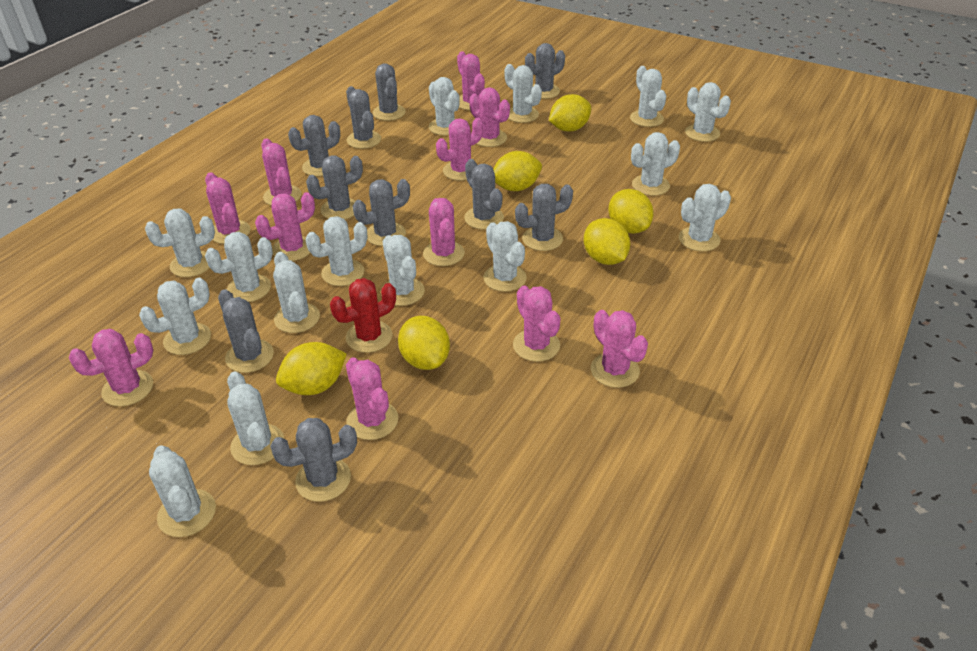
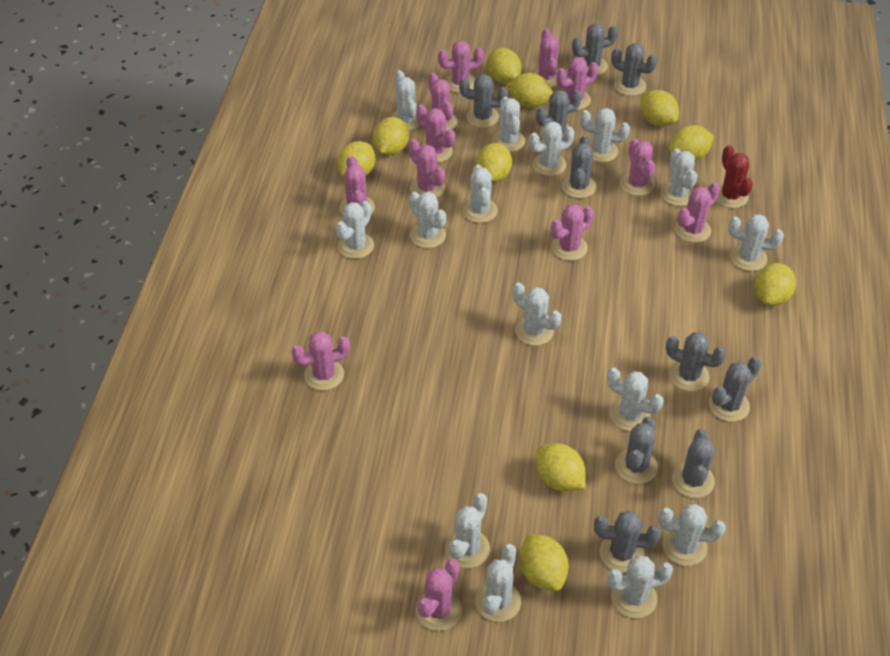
pink cactus: 11 -> 12
yellow lemon: 6 -> 10

